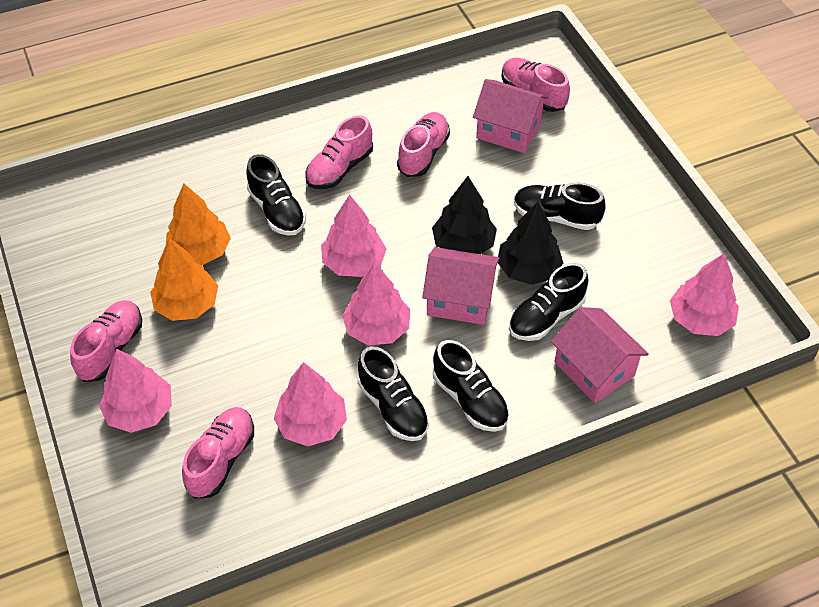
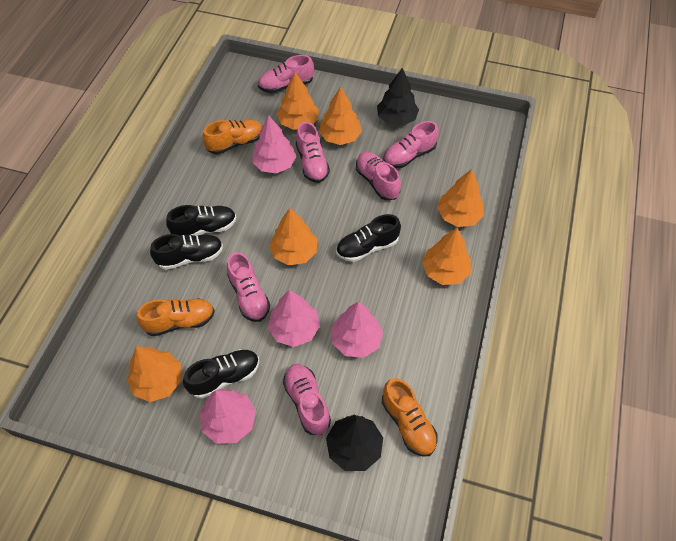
black shoe: 5 -> 4
orange shoe: 0 -> 3
orange tree: 2 -> 6
pink house: 3 -> 0
pink shoe: 5 -> 6
pink tree: 5 -> 4

